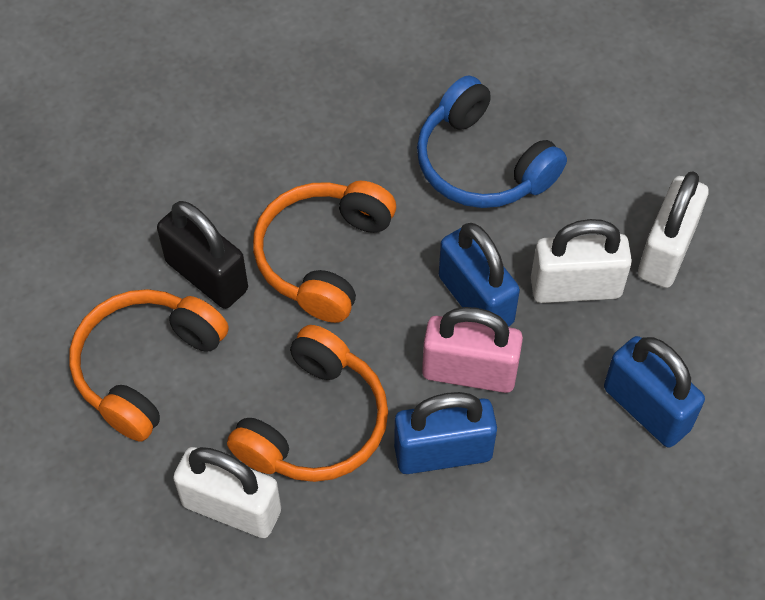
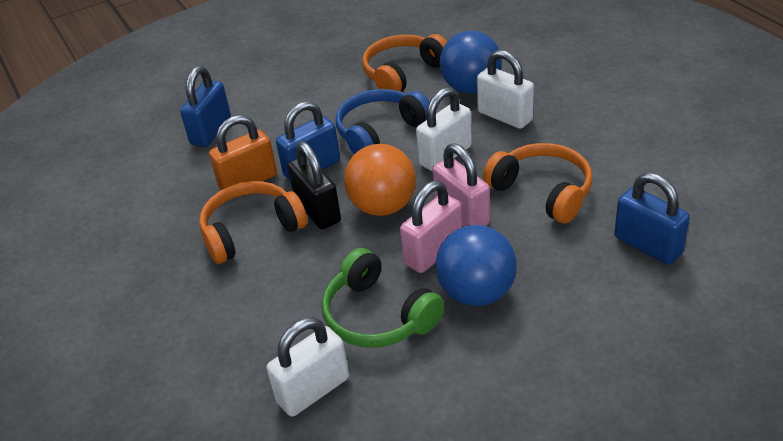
blue ball: 0 -> 2
green headphones: 0 -> 1
orange ball: 0 -> 1
orange padlock: 0 -> 1
pink padlock: 1 -> 2

